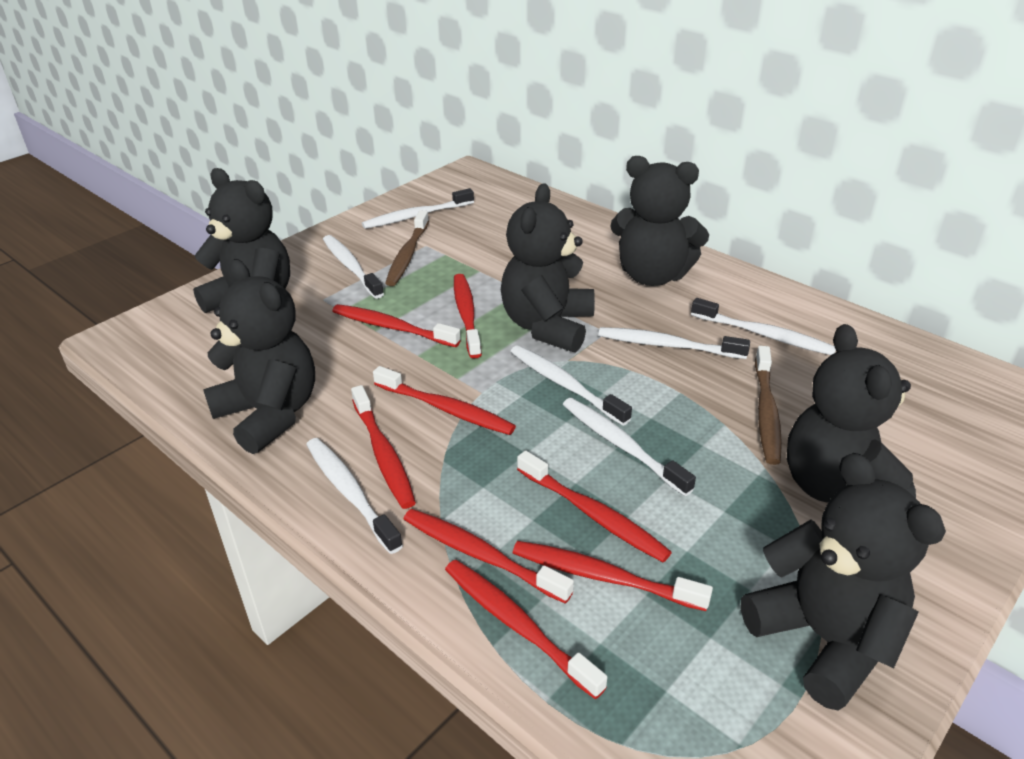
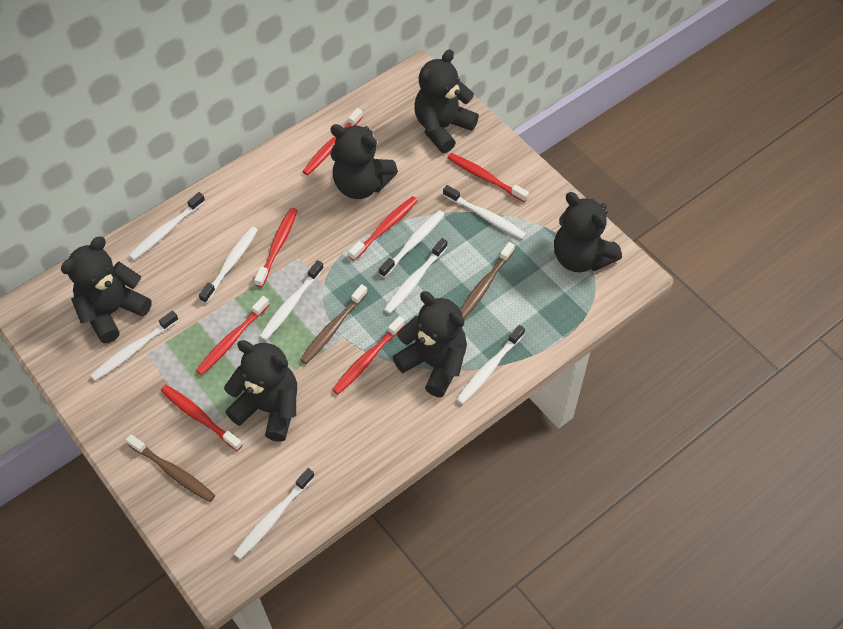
brown toothbrush: 2 -> 3
red toothbrush: 8 -> 7
white toothbrush: 7 -> 9

